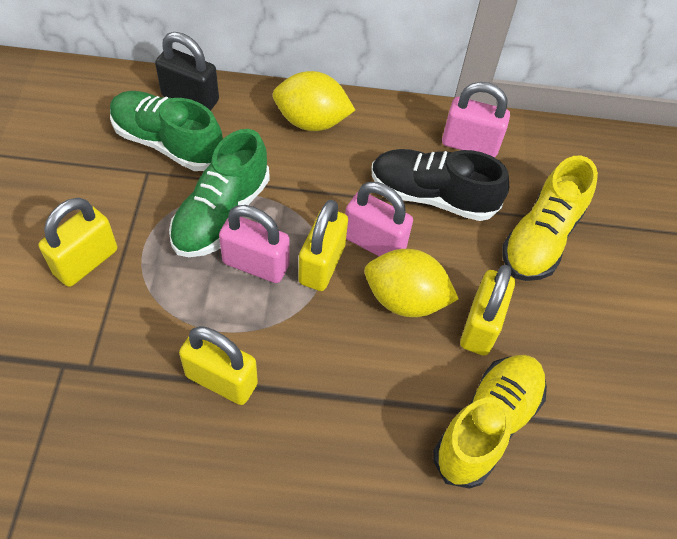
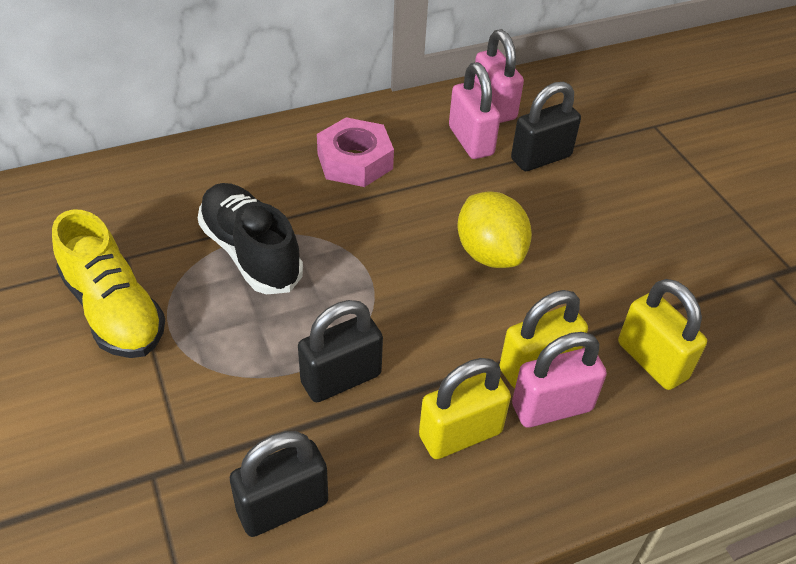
black padlock: 1 -> 3
green shoe: 2 -> 0
pink nut: 0 -> 1
yellow lemon: 2 -> 1
yellow padlock: 4 -> 3
yellow shoe: 2 -> 1

